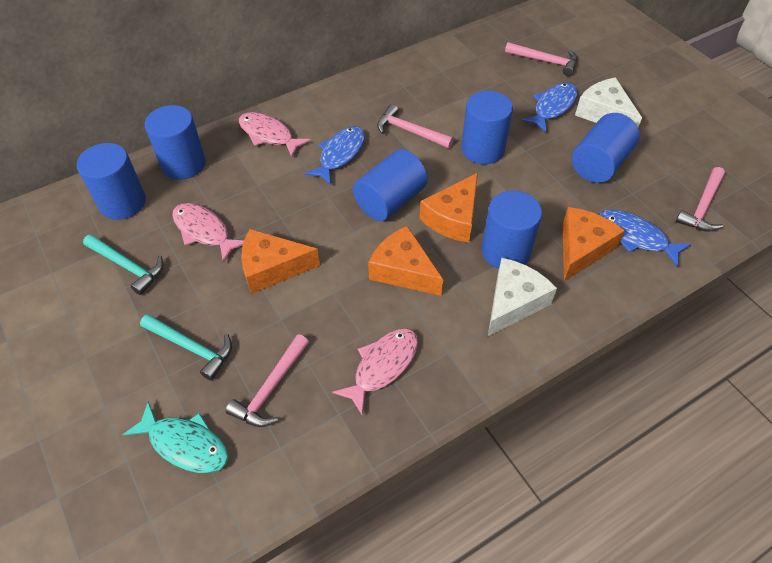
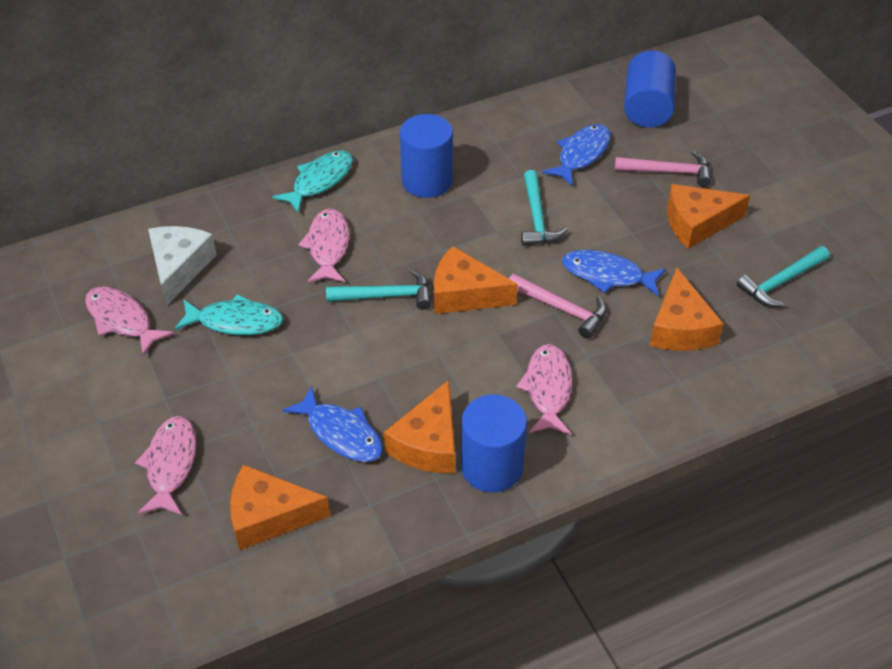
blue cylinder: 6 -> 3
orange cheese: 4 -> 5
pink fish: 3 -> 4
pink hammer: 4 -> 2
turquoise fish: 1 -> 2
turquoise hammer: 2 -> 3
white cheese: 2 -> 1

